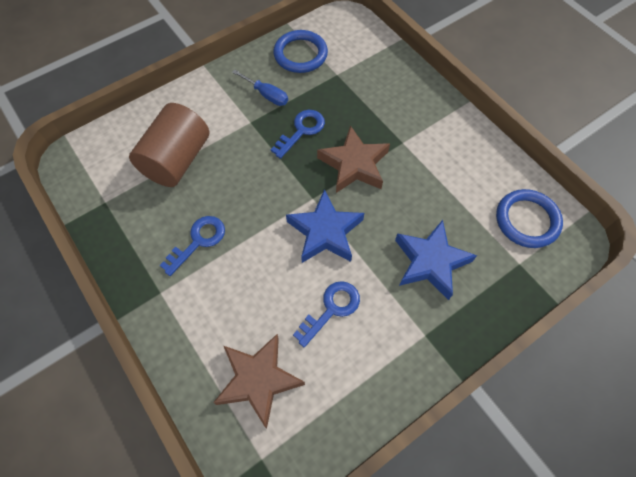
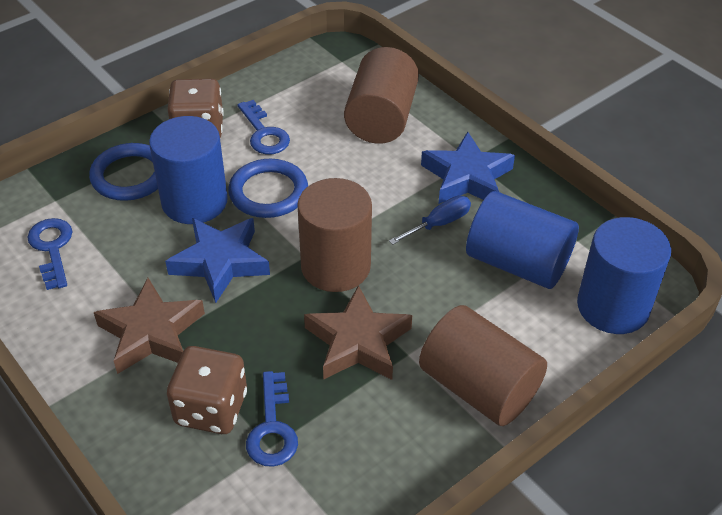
blue cylinder: 0 -> 3
brown cylinder: 1 -> 3
brown dice: 0 -> 2

